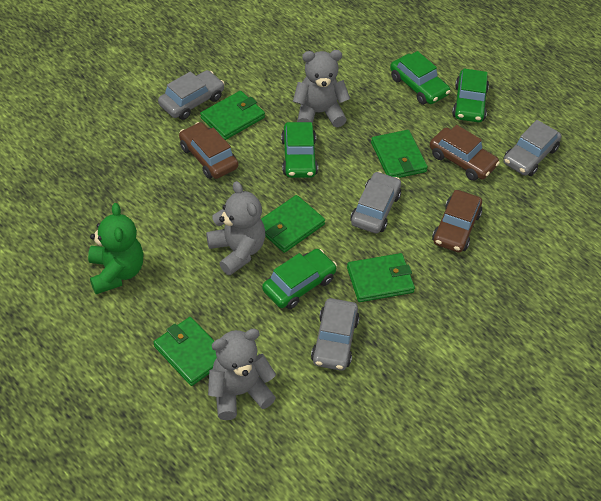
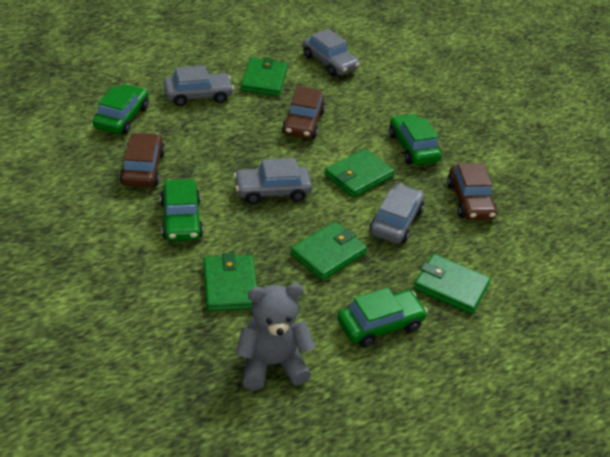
green teddy bear: 1 -> 0
grey teddy bear: 3 -> 1

